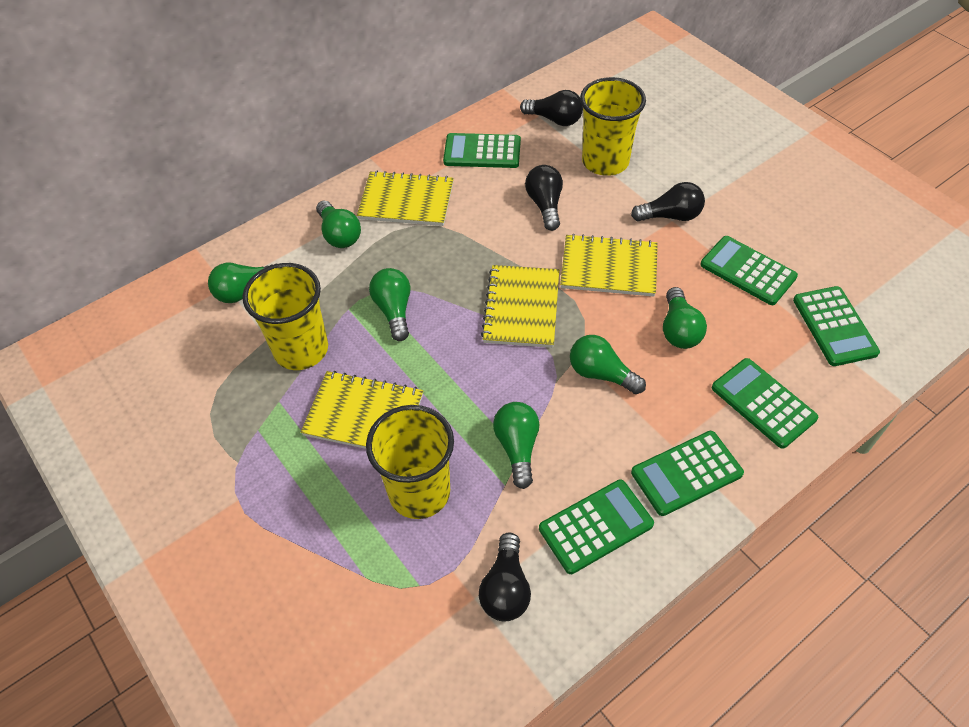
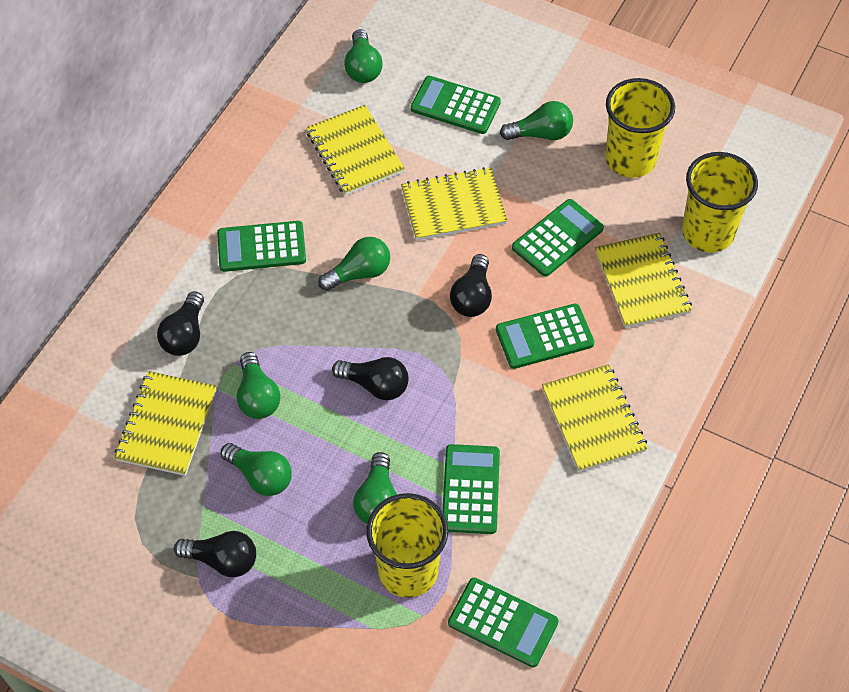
yellow notebook: 4 -> 5

